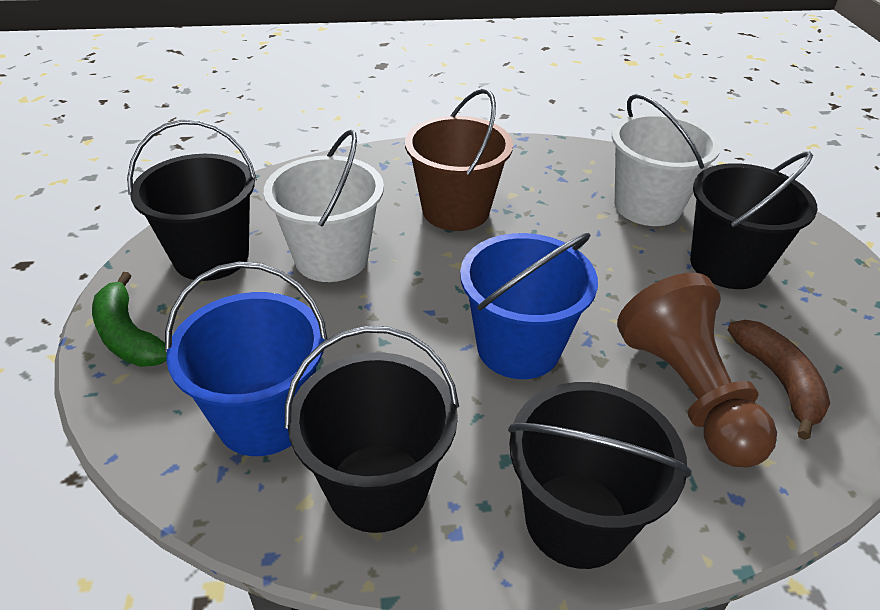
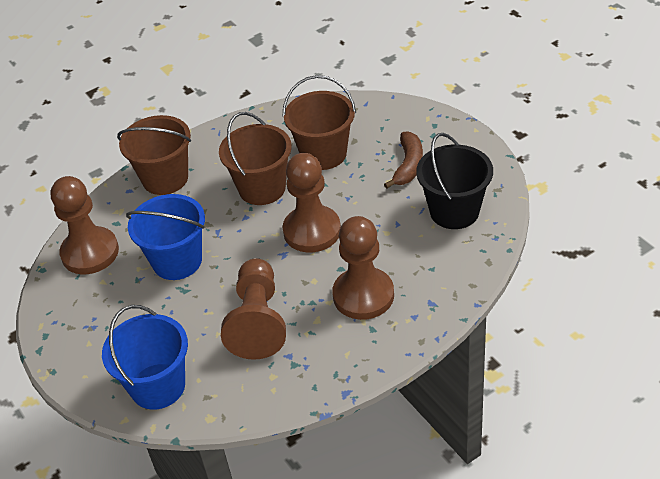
black bucket: 4 -> 1
brown bucket: 1 -> 3
brown pawn: 1 -> 4
green banana: 1 -> 0
white bucket: 2 -> 0

